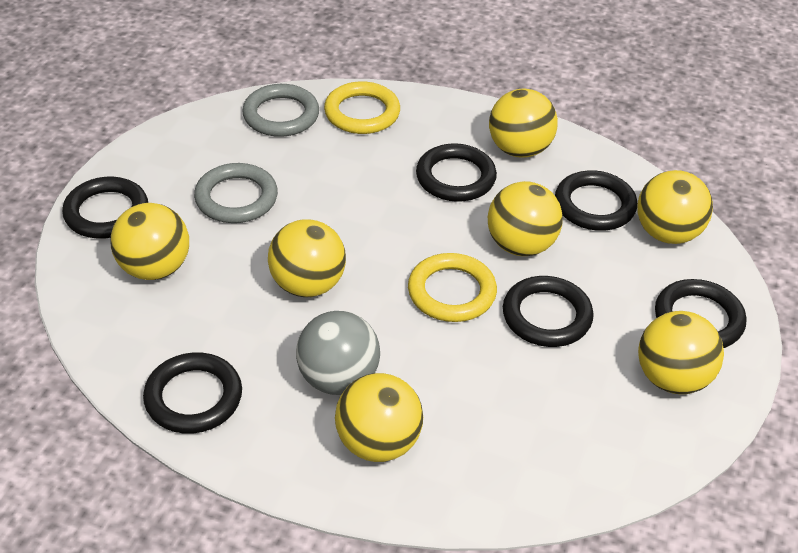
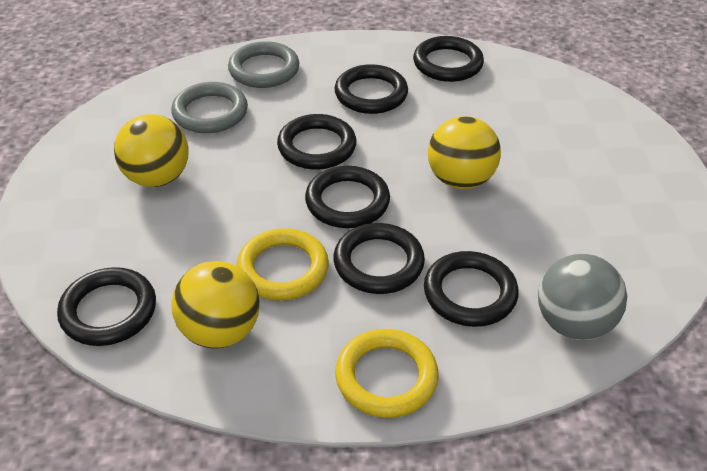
black ring: 6 -> 7
yellow ball: 7 -> 3

